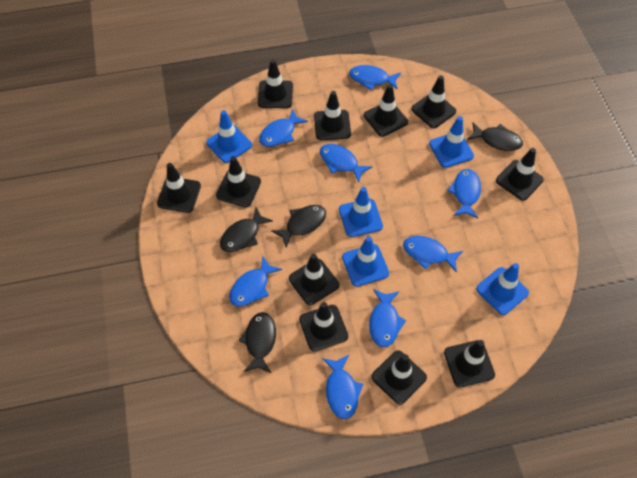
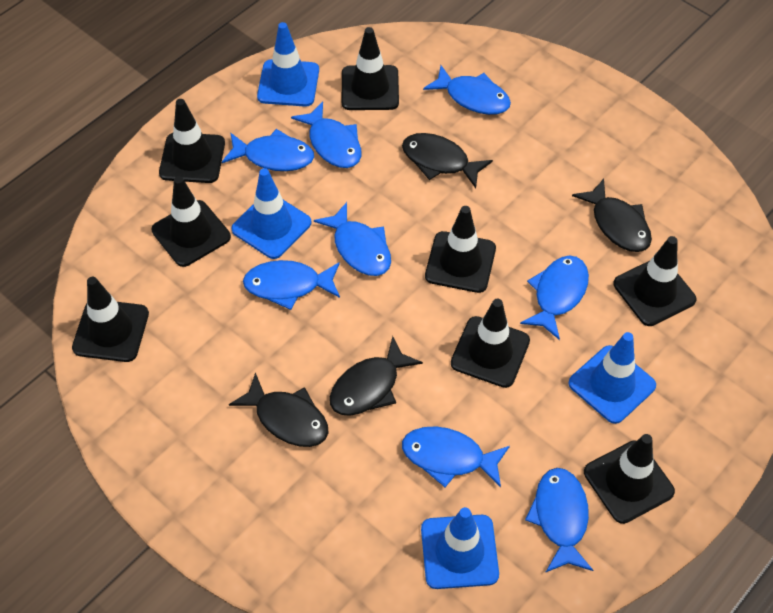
black traffic cone: 11 -> 8
blue traffic cone: 5 -> 4

